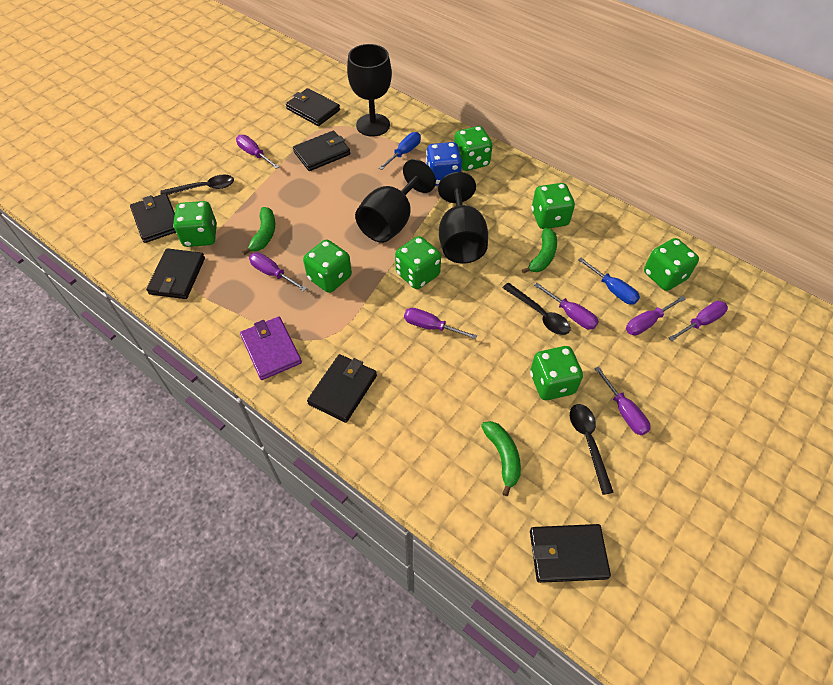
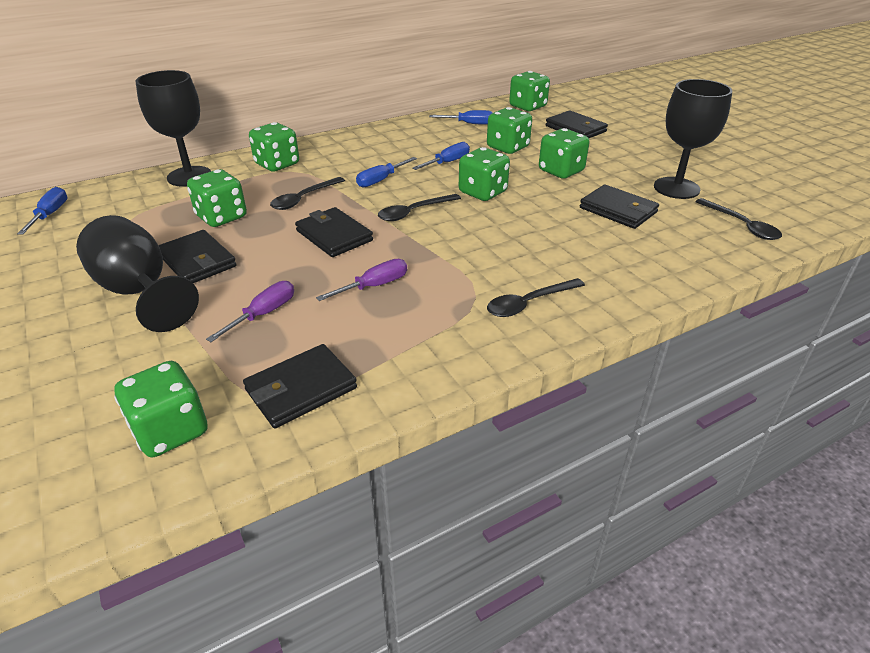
black spoon: 3 -> 4
black wallet: 6 -> 5
blue dice: 1 -> 0
blue screwdriver: 2 -> 4
green banana: 3 -> 0
purple screwdriver: 7 -> 2
purple wallet: 1 -> 0

